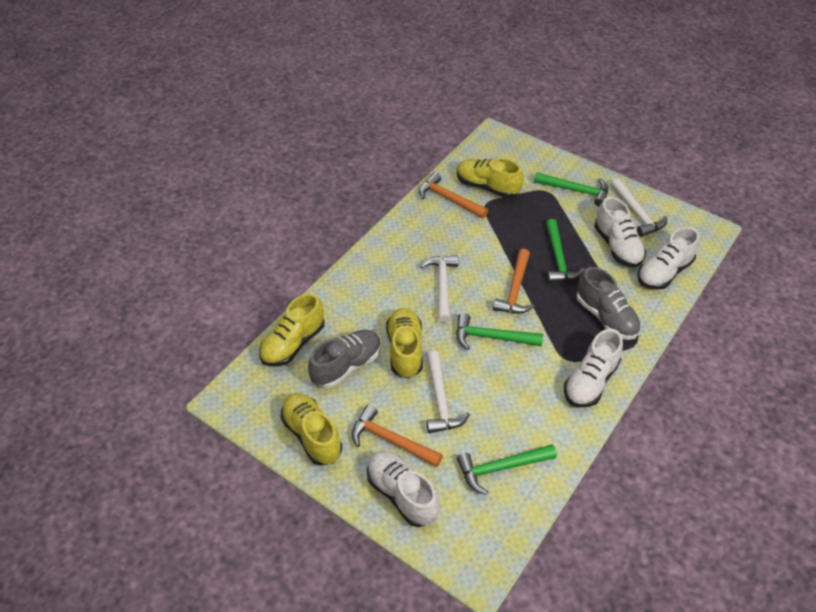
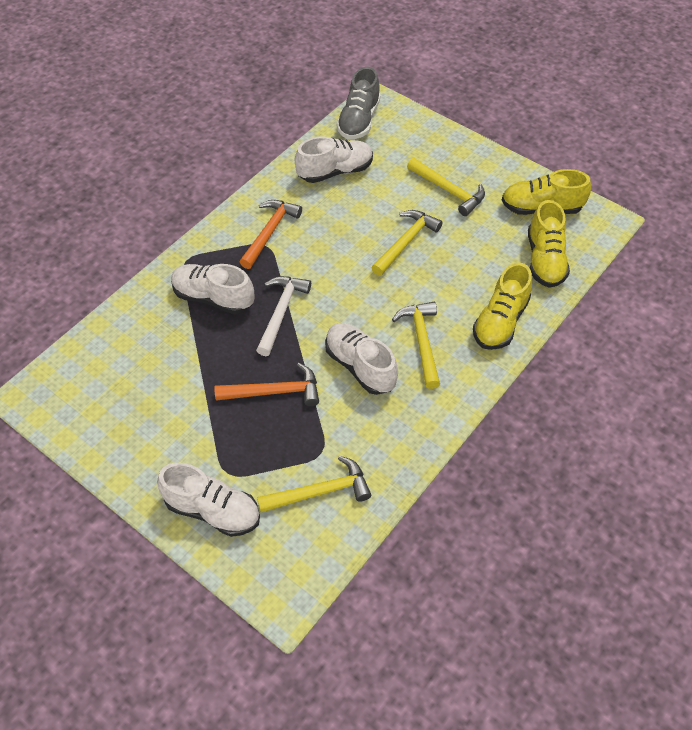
green hammer: 4 -> 0
grey shoe: 2 -> 1
orange hammer: 3 -> 2
white hammer: 3 -> 1
yellow hammer: 0 -> 4
yellow shoe: 4 -> 3

